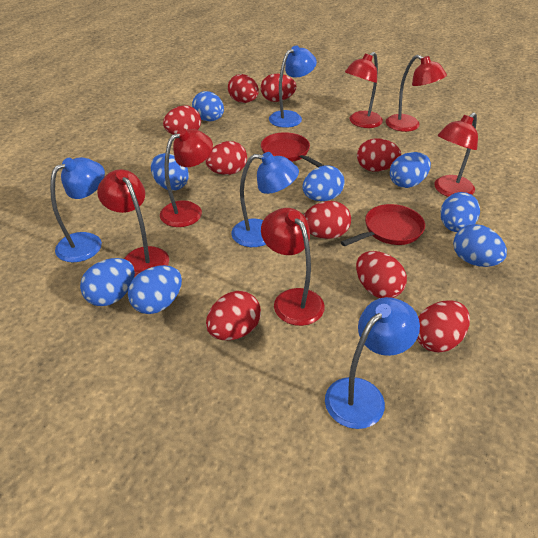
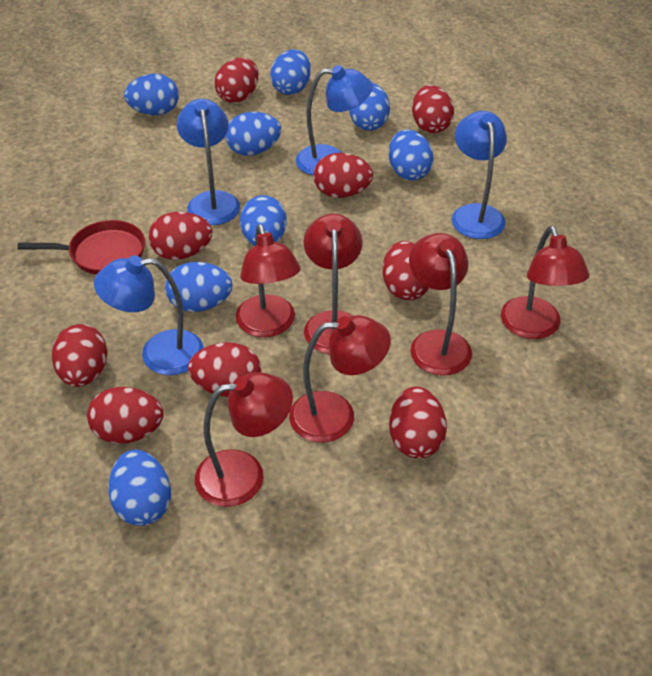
red pan: 2 -> 1

